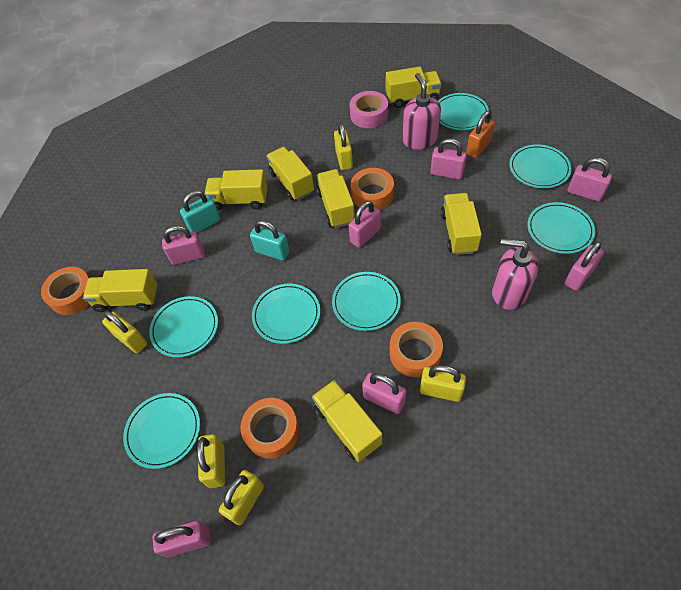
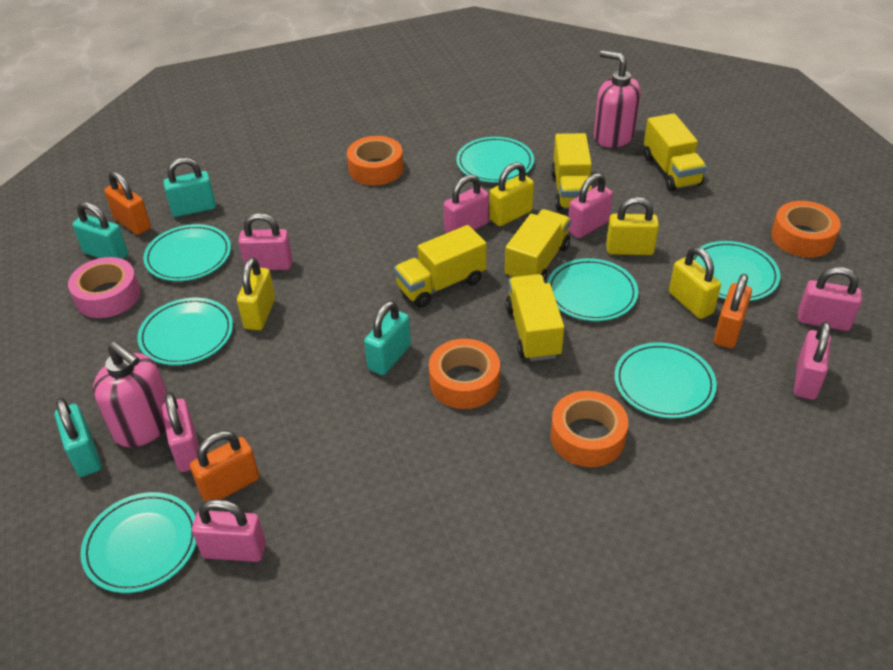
orange padlock: 1 -> 3
turquoise padlock: 2 -> 4
yellow padlock: 5 -> 4
yellow truck: 7 -> 5

